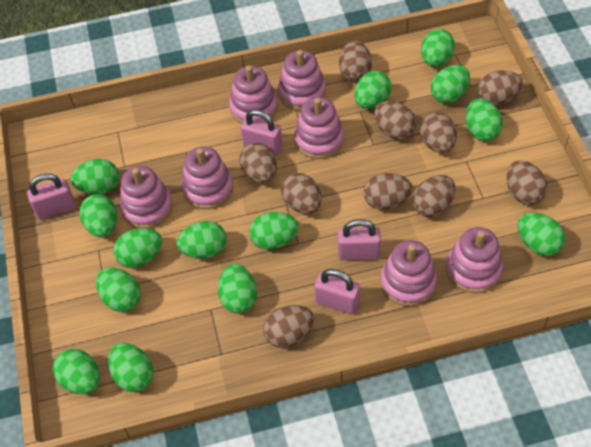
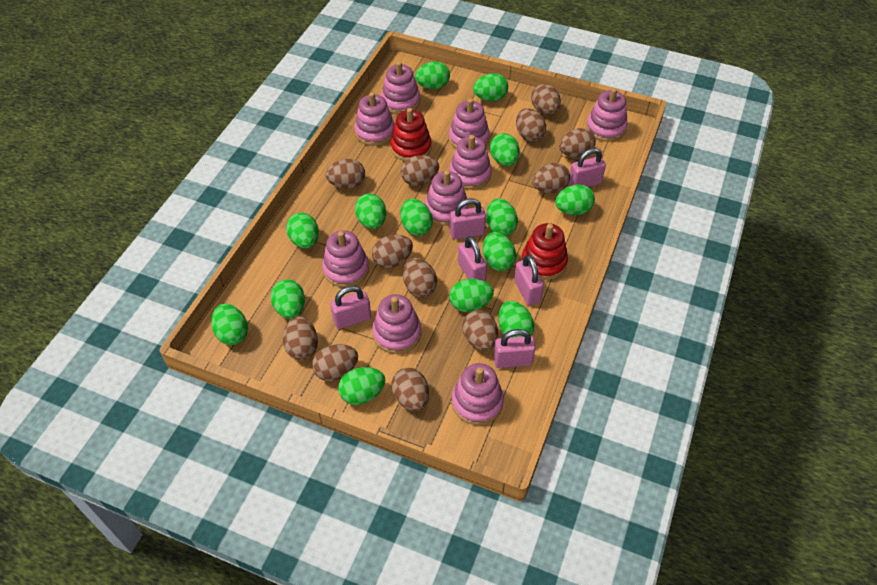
brown egg: 10 -> 12
pink padlock: 4 -> 6
pink stacking toy: 7 -> 9
red stacking toy: 0 -> 2

